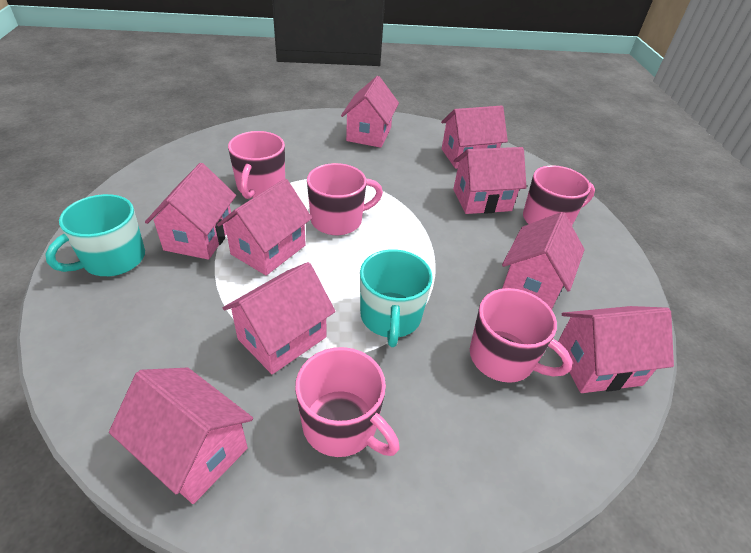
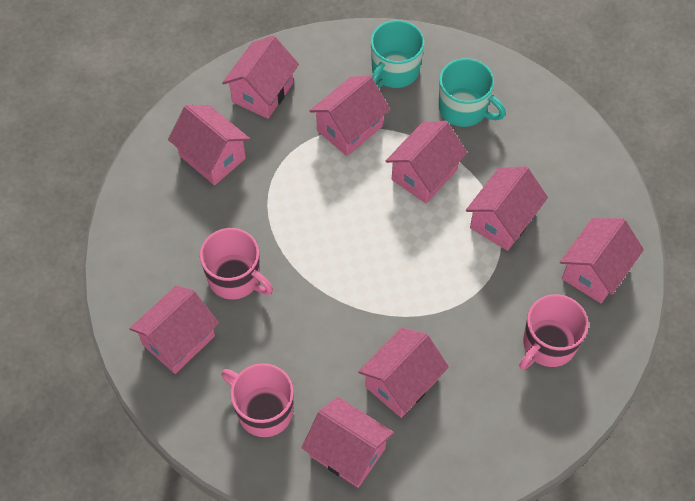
pink mug: 5 -> 3

